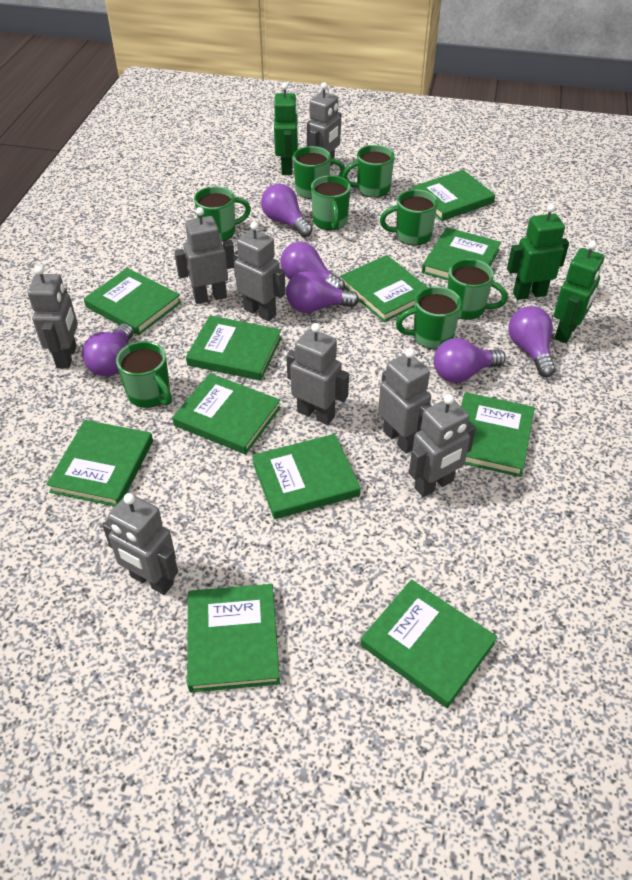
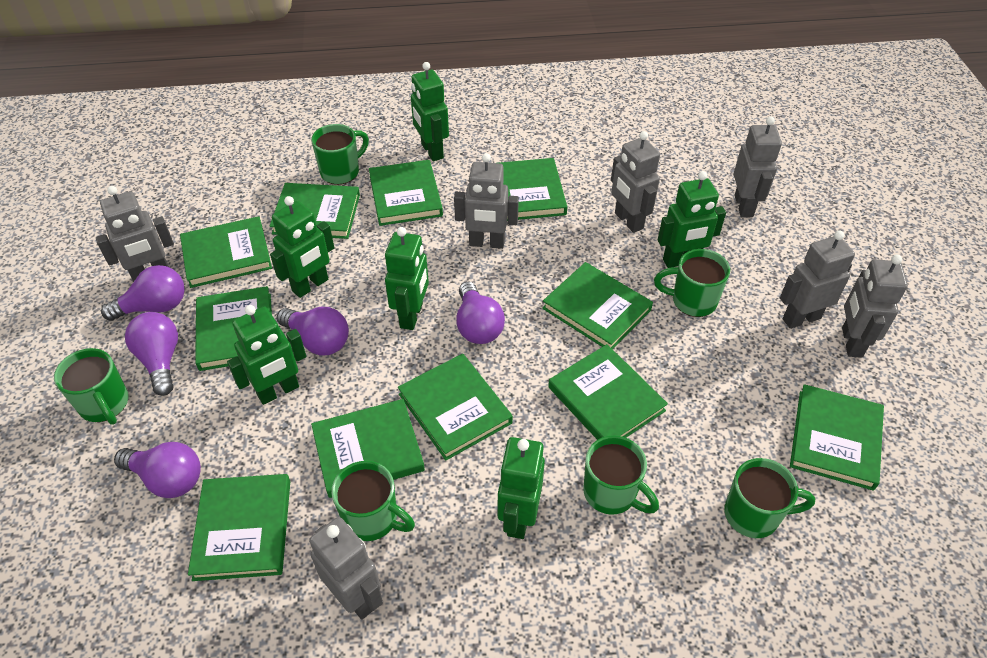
green mug: 8 -> 6
green robot: 3 -> 6
grey robot: 8 -> 7
purple light bulb: 6 -> 5

